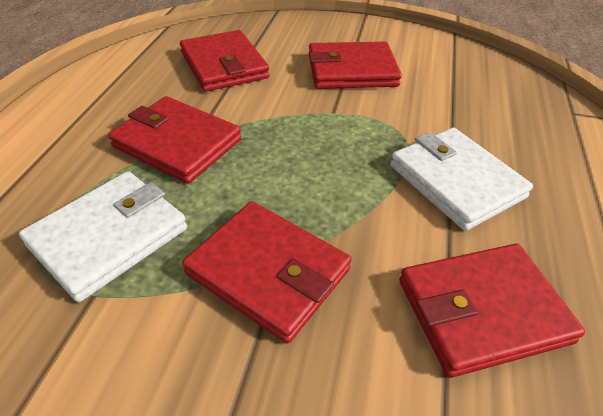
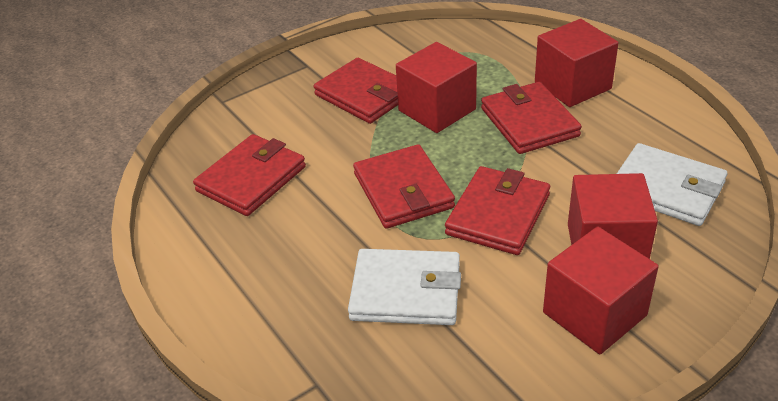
red cube: 0 -> 4

